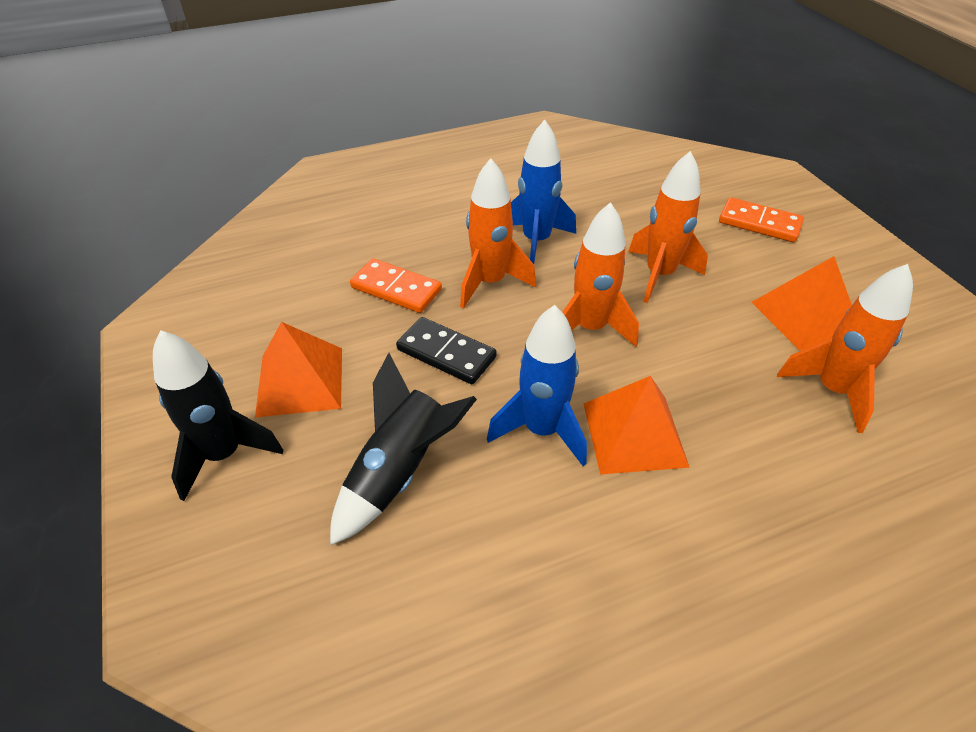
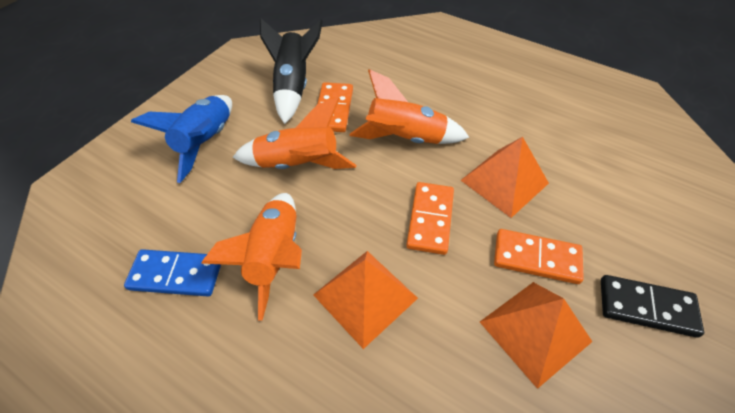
black rocket: 2 -> 1
blue domino: 0 -> 1
blue rocket: 2 -> 1
orange domino: 2 -> 3
orange rocket: 4 -> 3

